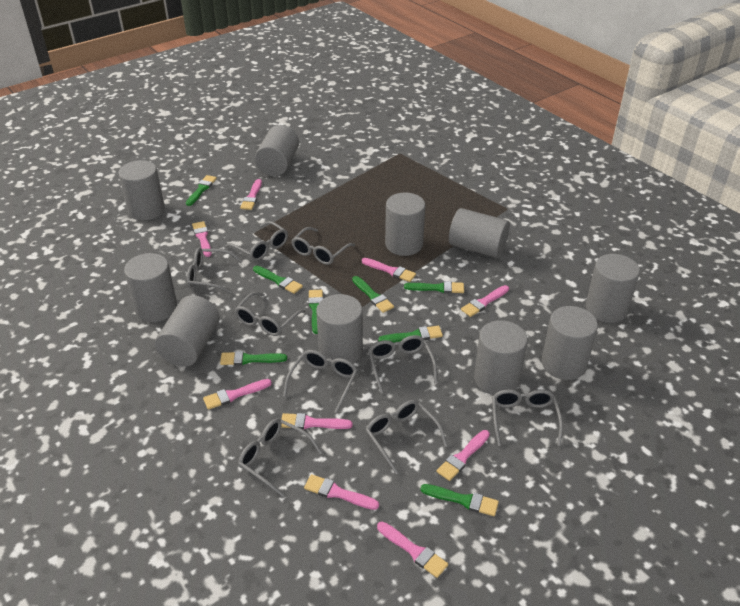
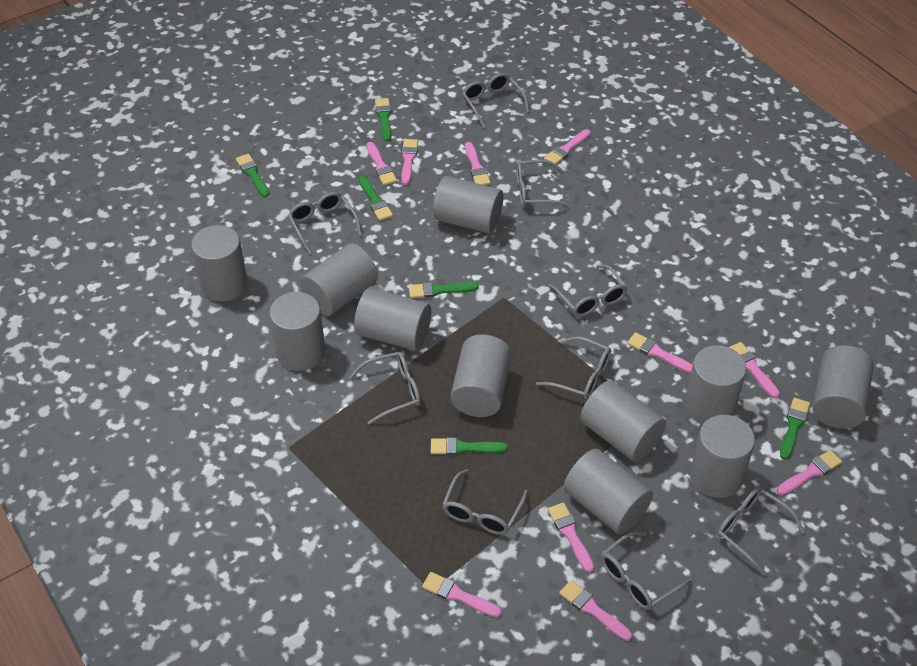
green brush: 8 -> 6
grey cylinder: 10 -> 11
pink brush: 9 -> 10

